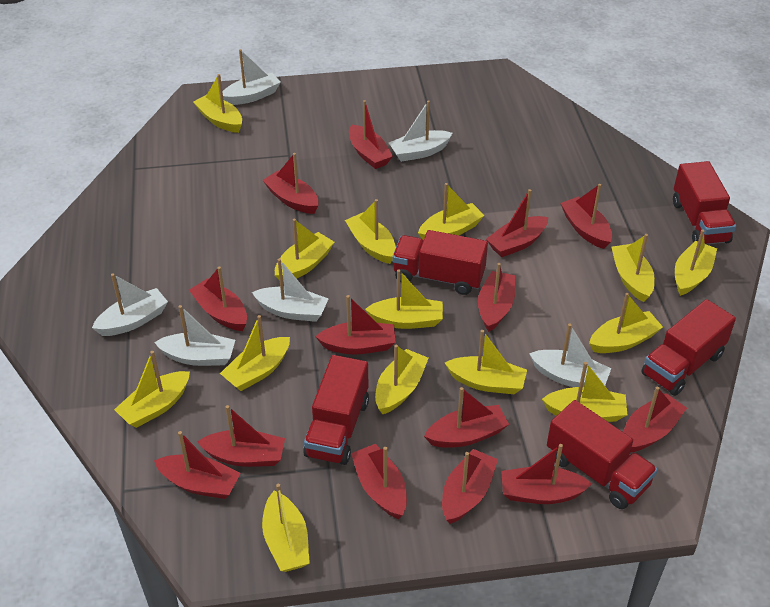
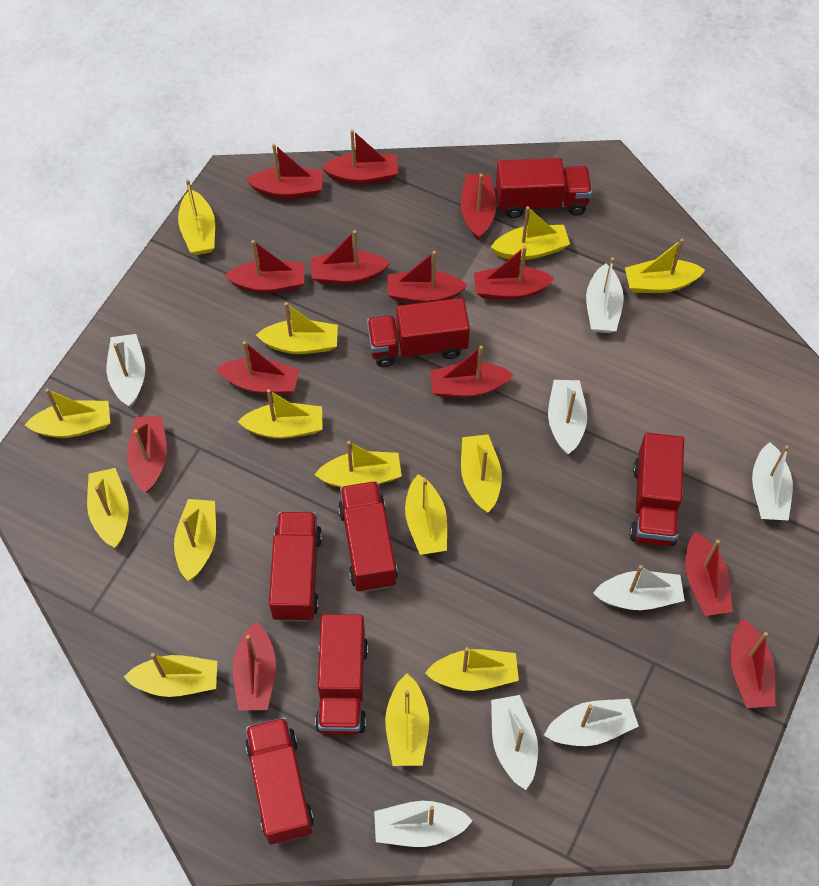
red boat: 14 -> 13
red truck: 5 -> 7
white boat: 6 -> 8

